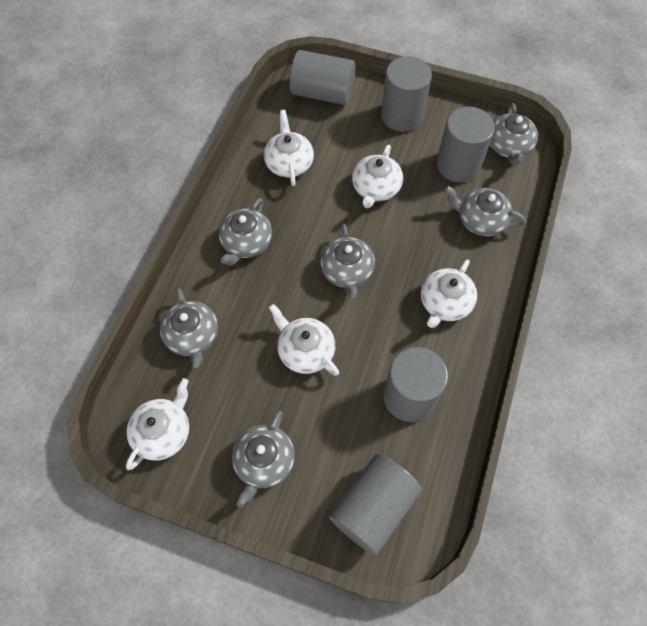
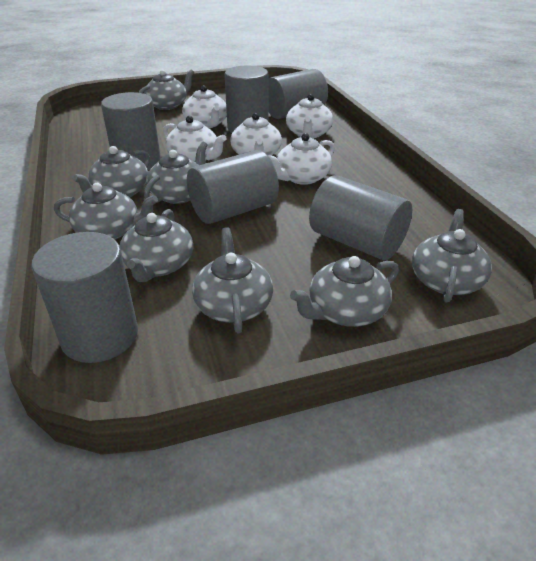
grey cylinder: 5 -> 6
grey teapot: 6 -> 8

